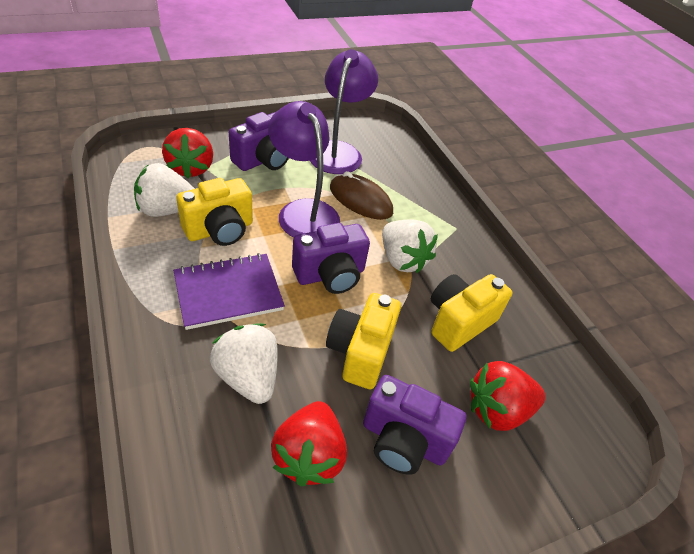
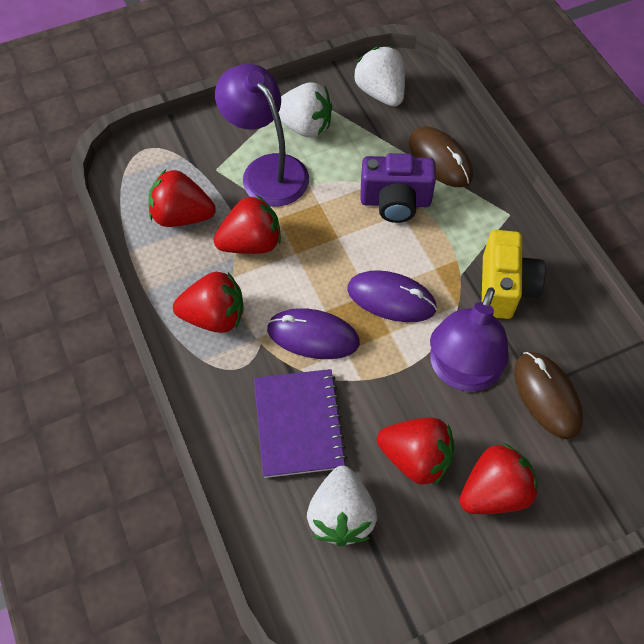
brown mouse: 1 -> 2
purple camera: 3 -> 1
purple mouse: 0 -> 2
red strawberry: 3 -> 5
yellow camera: 3 -> 1

